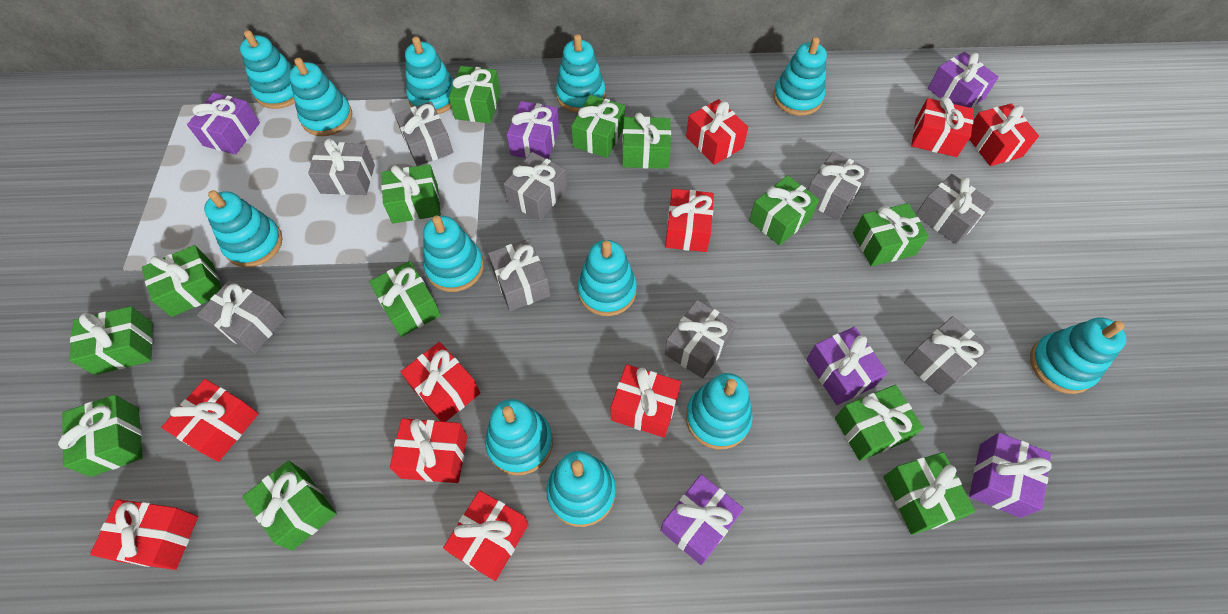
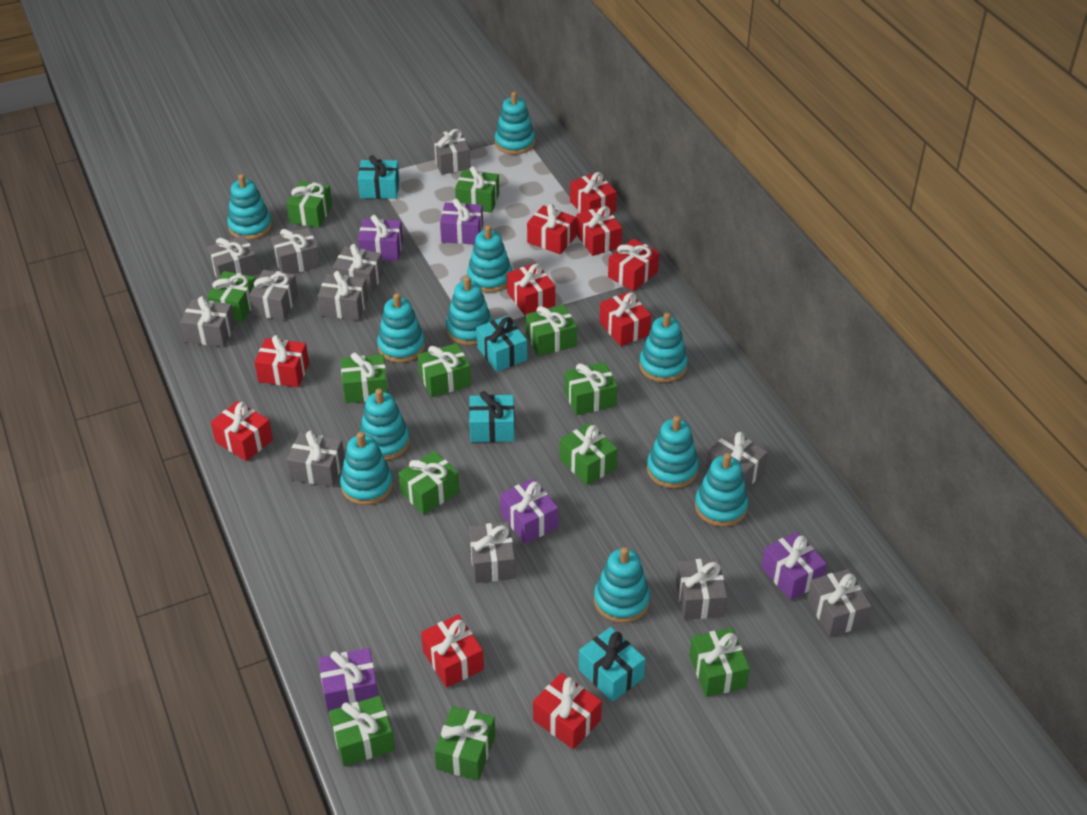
green gift: 13 -> 12
grey gift: 9 -> 12
purple gift: 6 -> 5
turquoise gift: 0 -> 4
turquoise stacking toy: 12 -> 11

